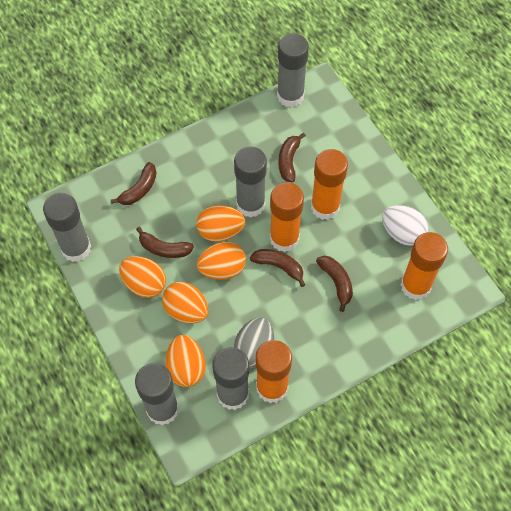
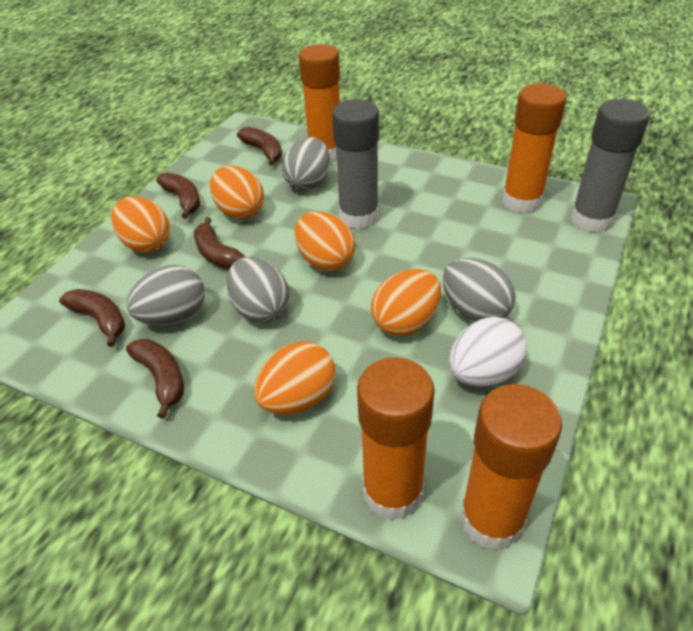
grey egg: 1 -> 4
grey glue stick: 5 -> 2

